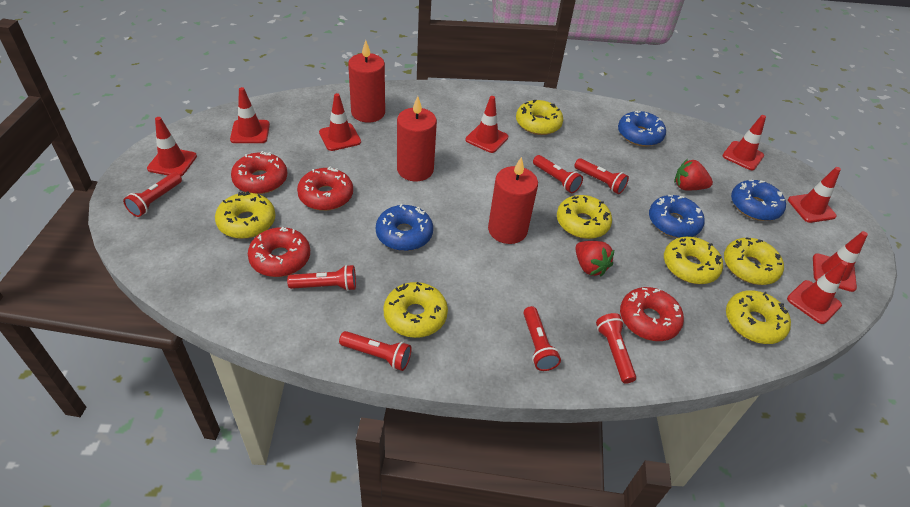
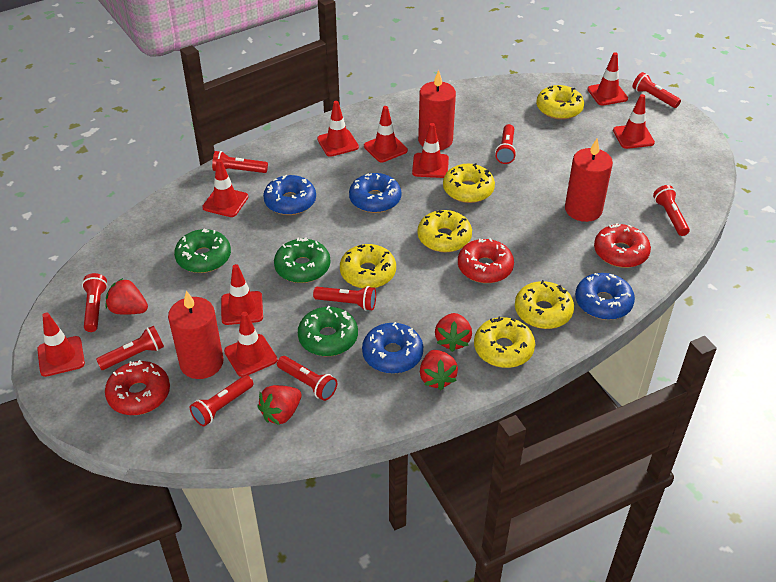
green donut: 0 -> 3
red donut: 4 -> 3
red flashlight: 7 -> 9
red strawberry: 2 -> 4
red traffic cone: 8 -> 9
yellow donut: 7 -> 6

